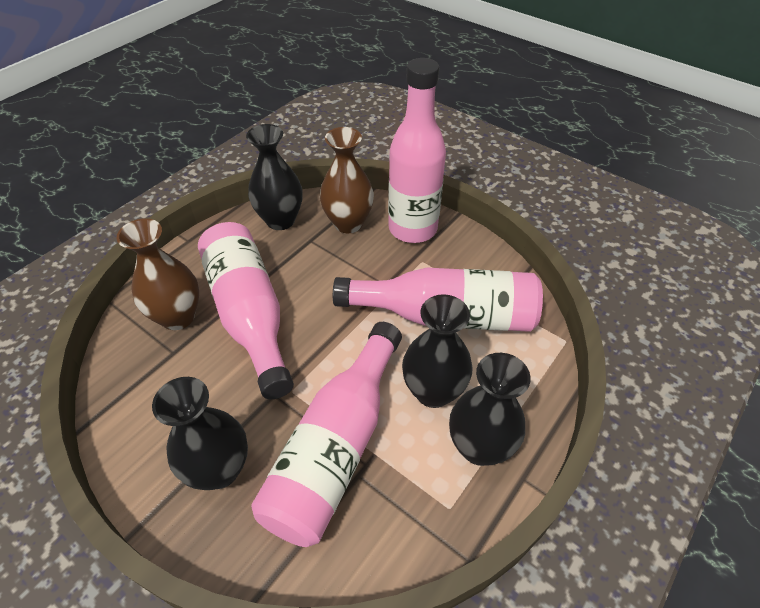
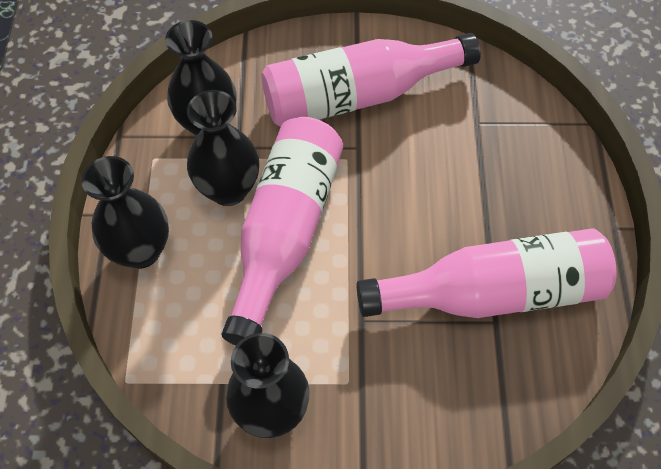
brown vase: 2 -> 0
pink bottle: 4 -> 3

